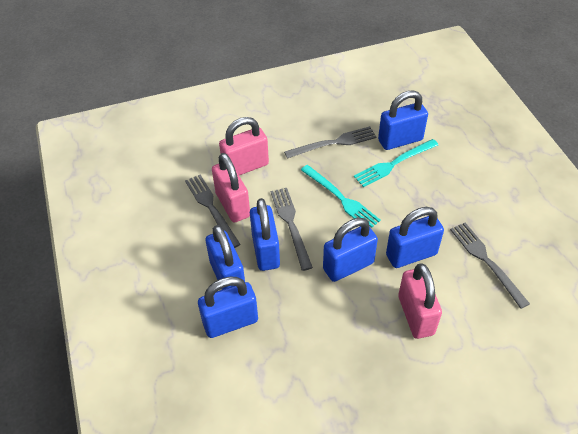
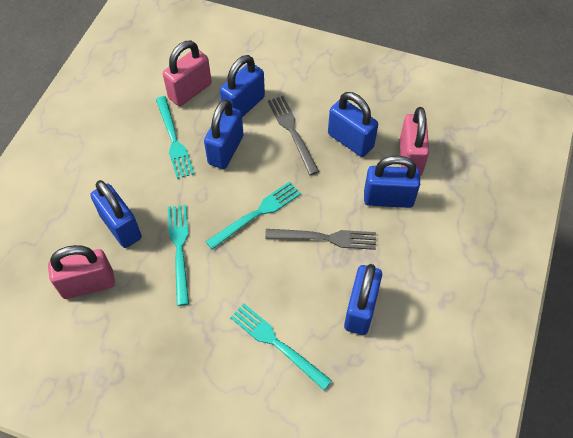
grey fork: 4 -> 2
turquoise fork: 2 -> 4

